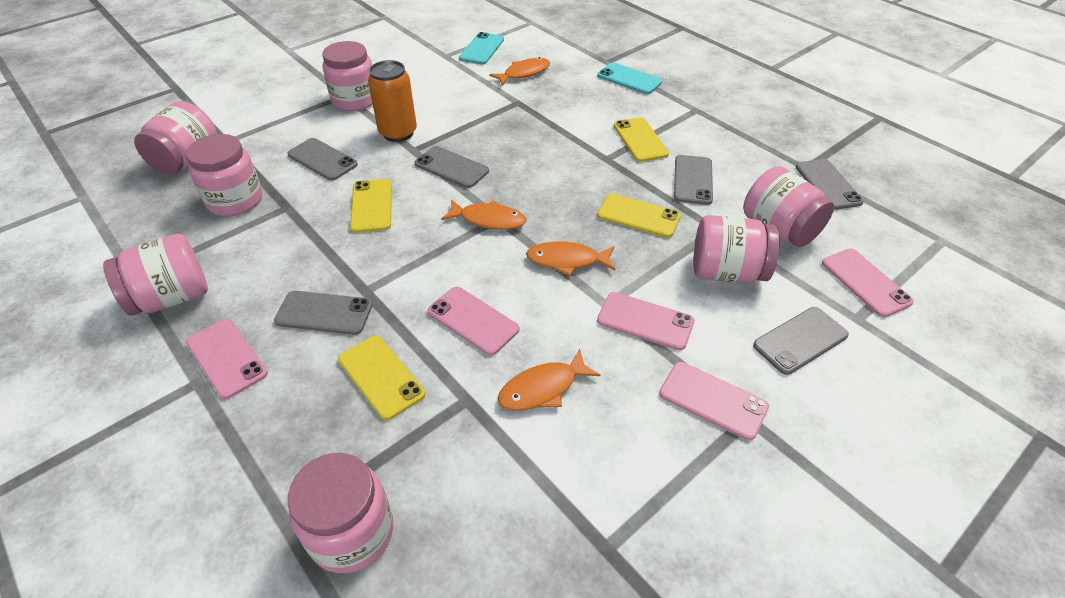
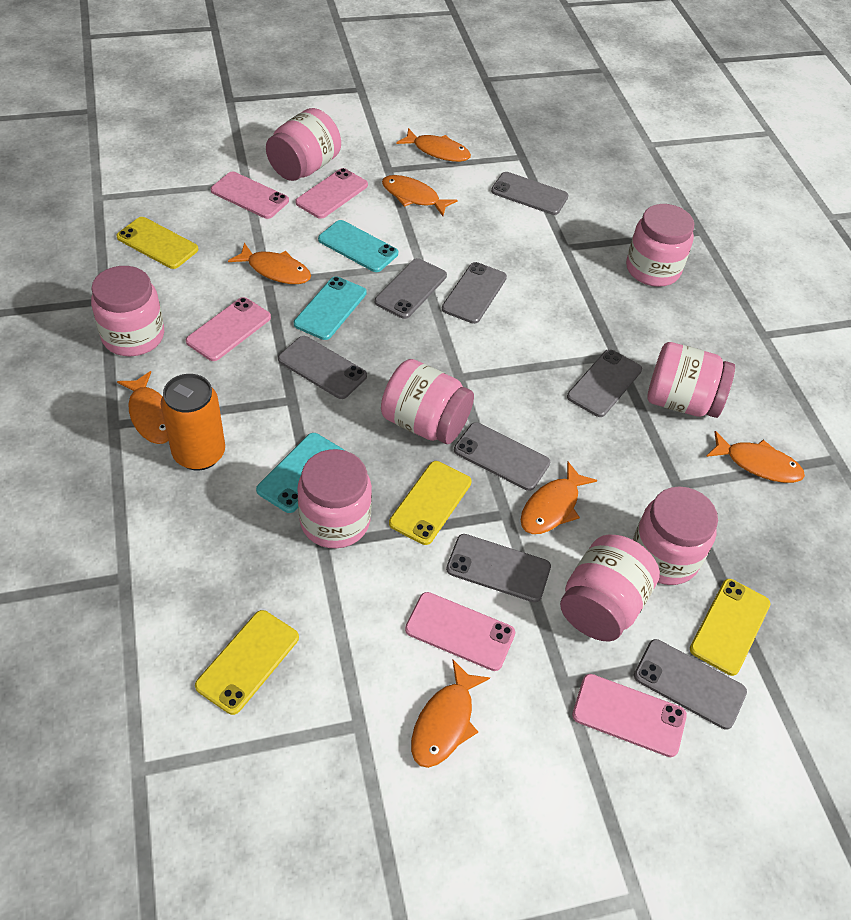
grey phone: 6 -> 8
orange fish: 4 -> 7
pink jar: 7 -> 8
turquoise phone: 2 -> 3

